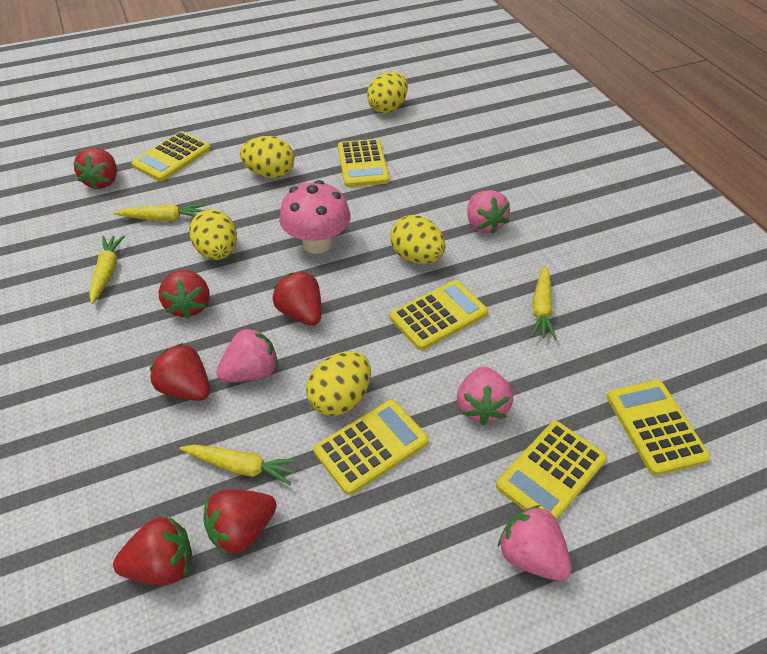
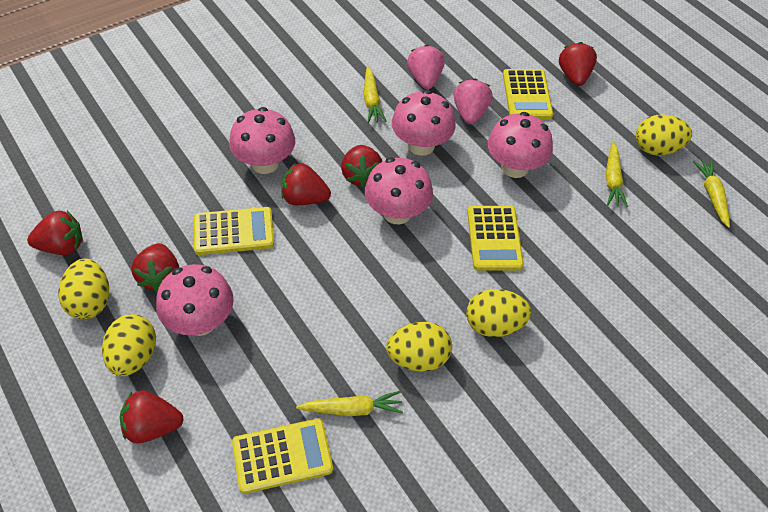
pink mushroom: 1 -> 5
pink strawberry: 4 -> 2
yellow calculator: 6 -> 4

